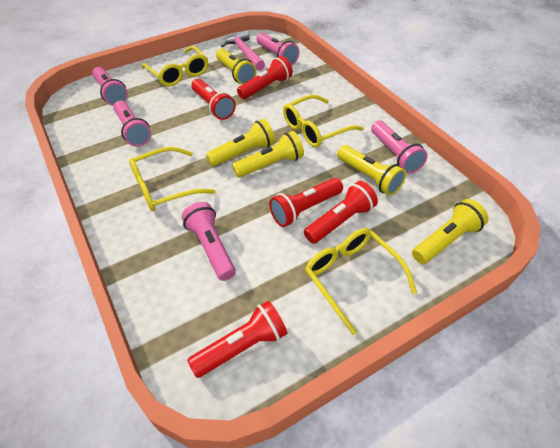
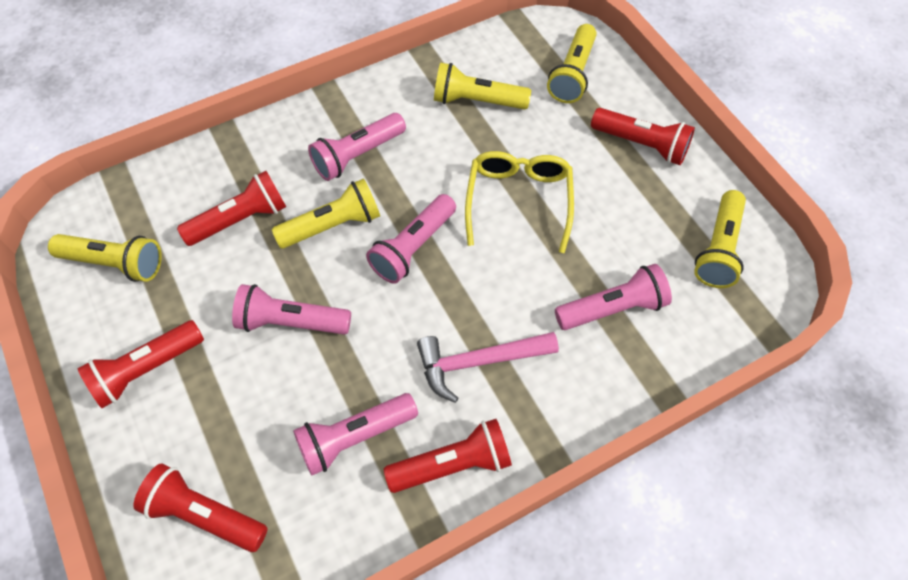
yellow glasses: 4 -> 1

